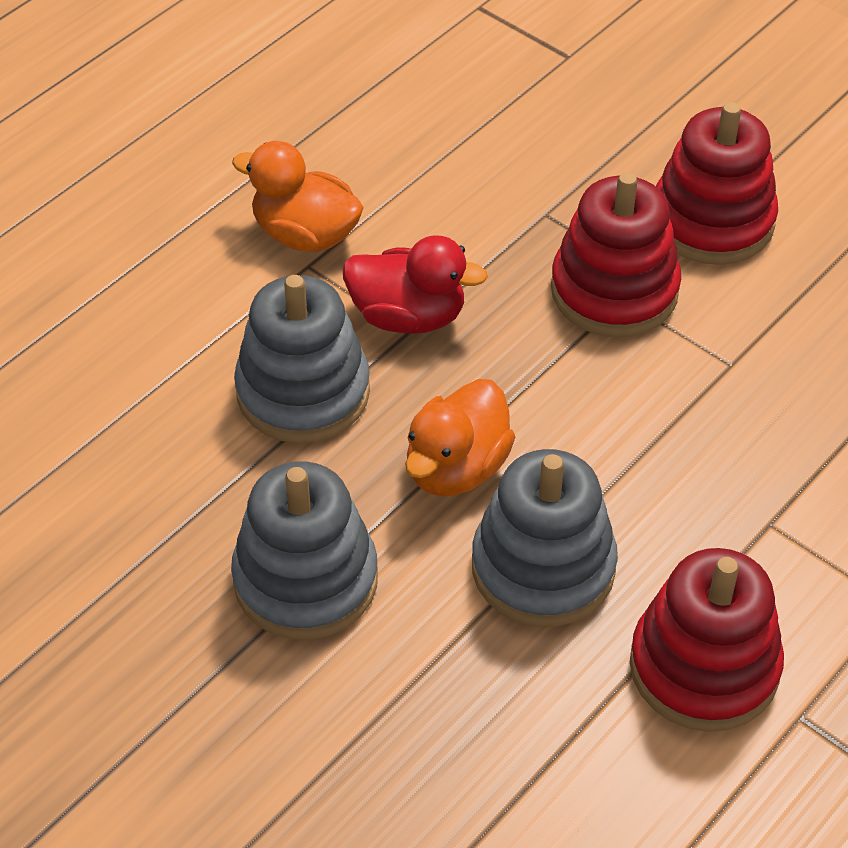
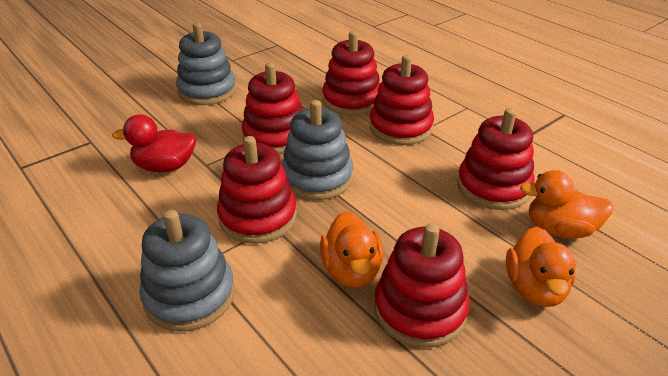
orange duck: 2 -> 3
red stacking toy: 3 -> 6

